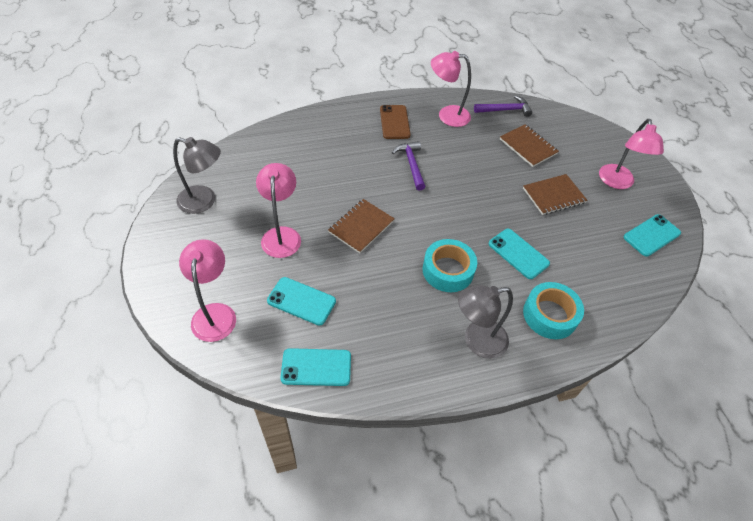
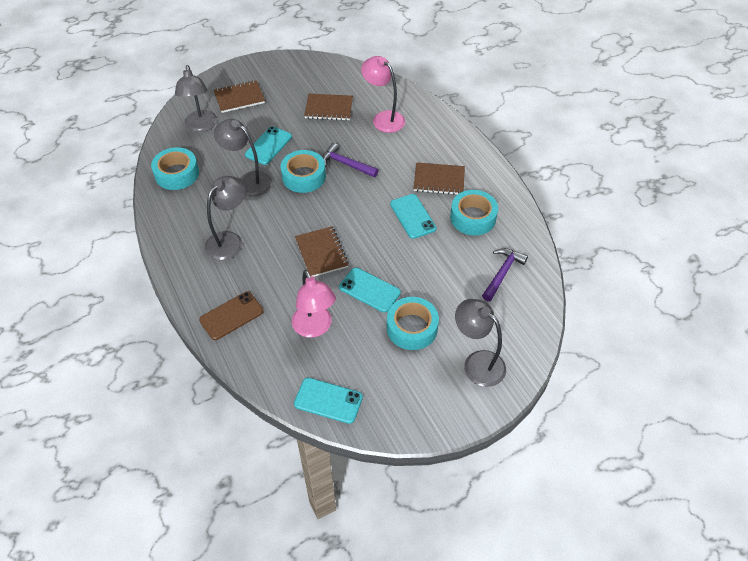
brown notebook: 3 -> 4
grey lamp: 2 -> 4
pink lamp: 4 -> 2
turquoise tape: 2 -> 4

